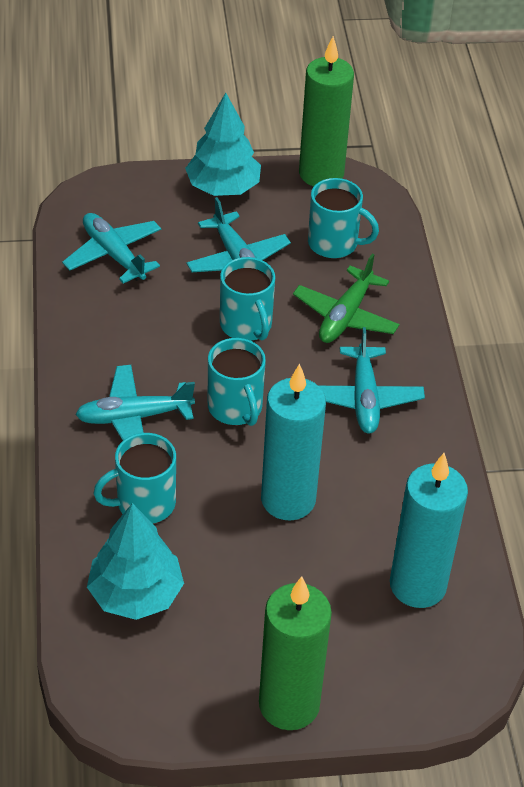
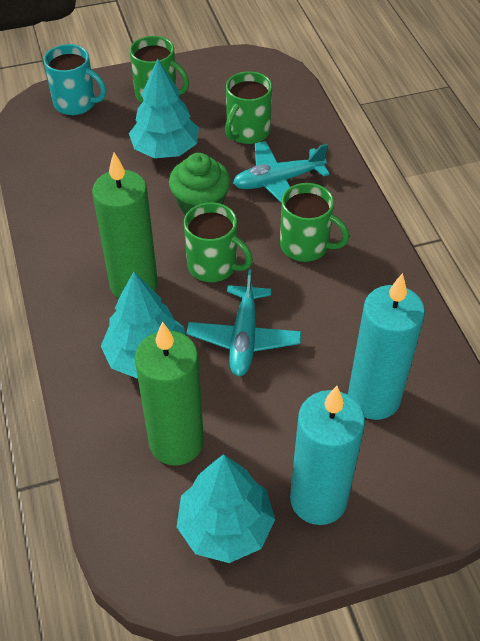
green cupcake: 0 -> 1
green mug: 0 -> 4
green plane: 1 -> 0
turquoise mug: 4 -> 1
turquoise plane: 4 -> 2
turquoise tree: 2 -> 3

